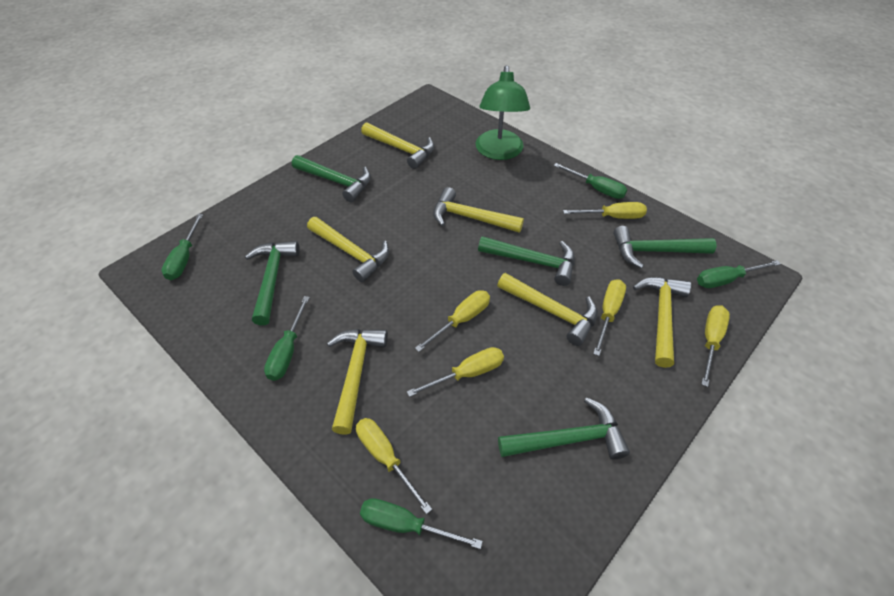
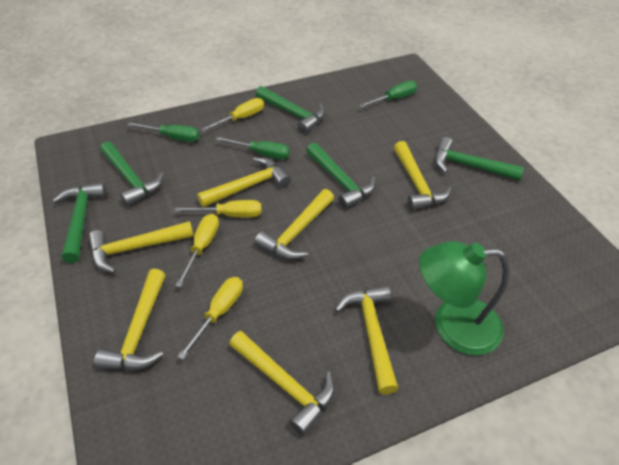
green screwdriver: 5 -> 3
yellow hammer: 6 -> 7
yellow screwdriver: 6 -> 4

